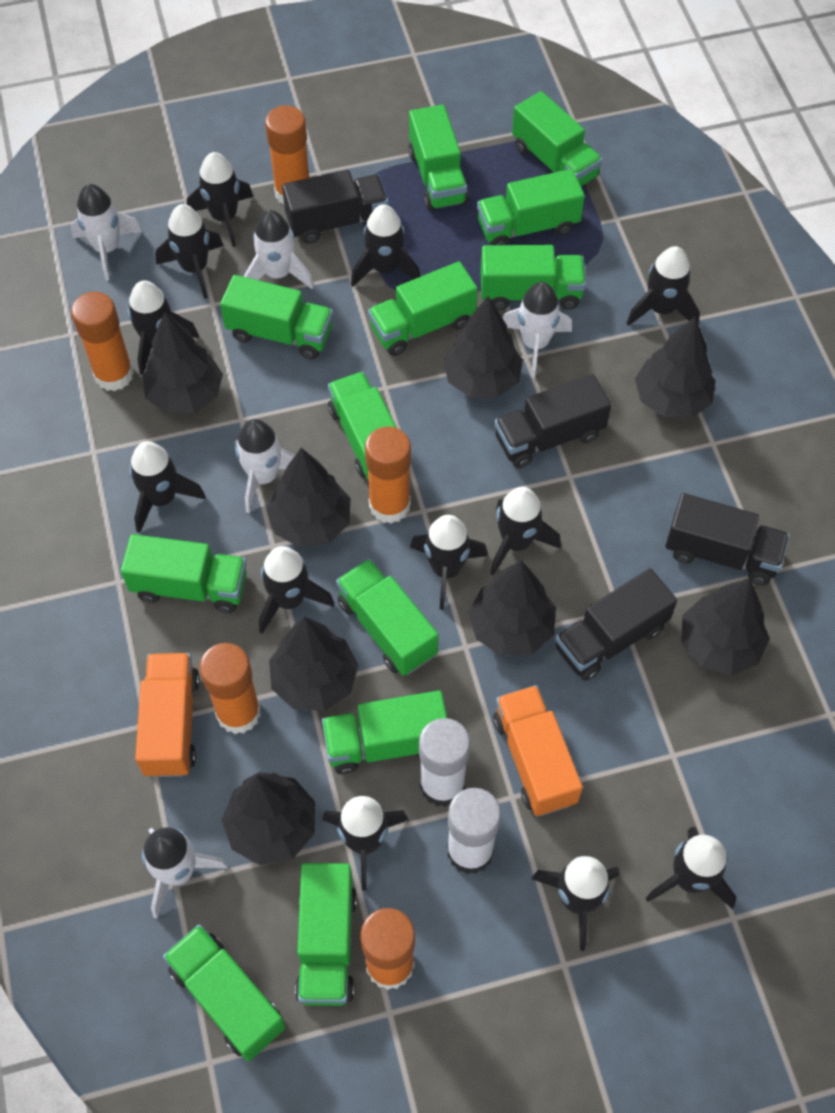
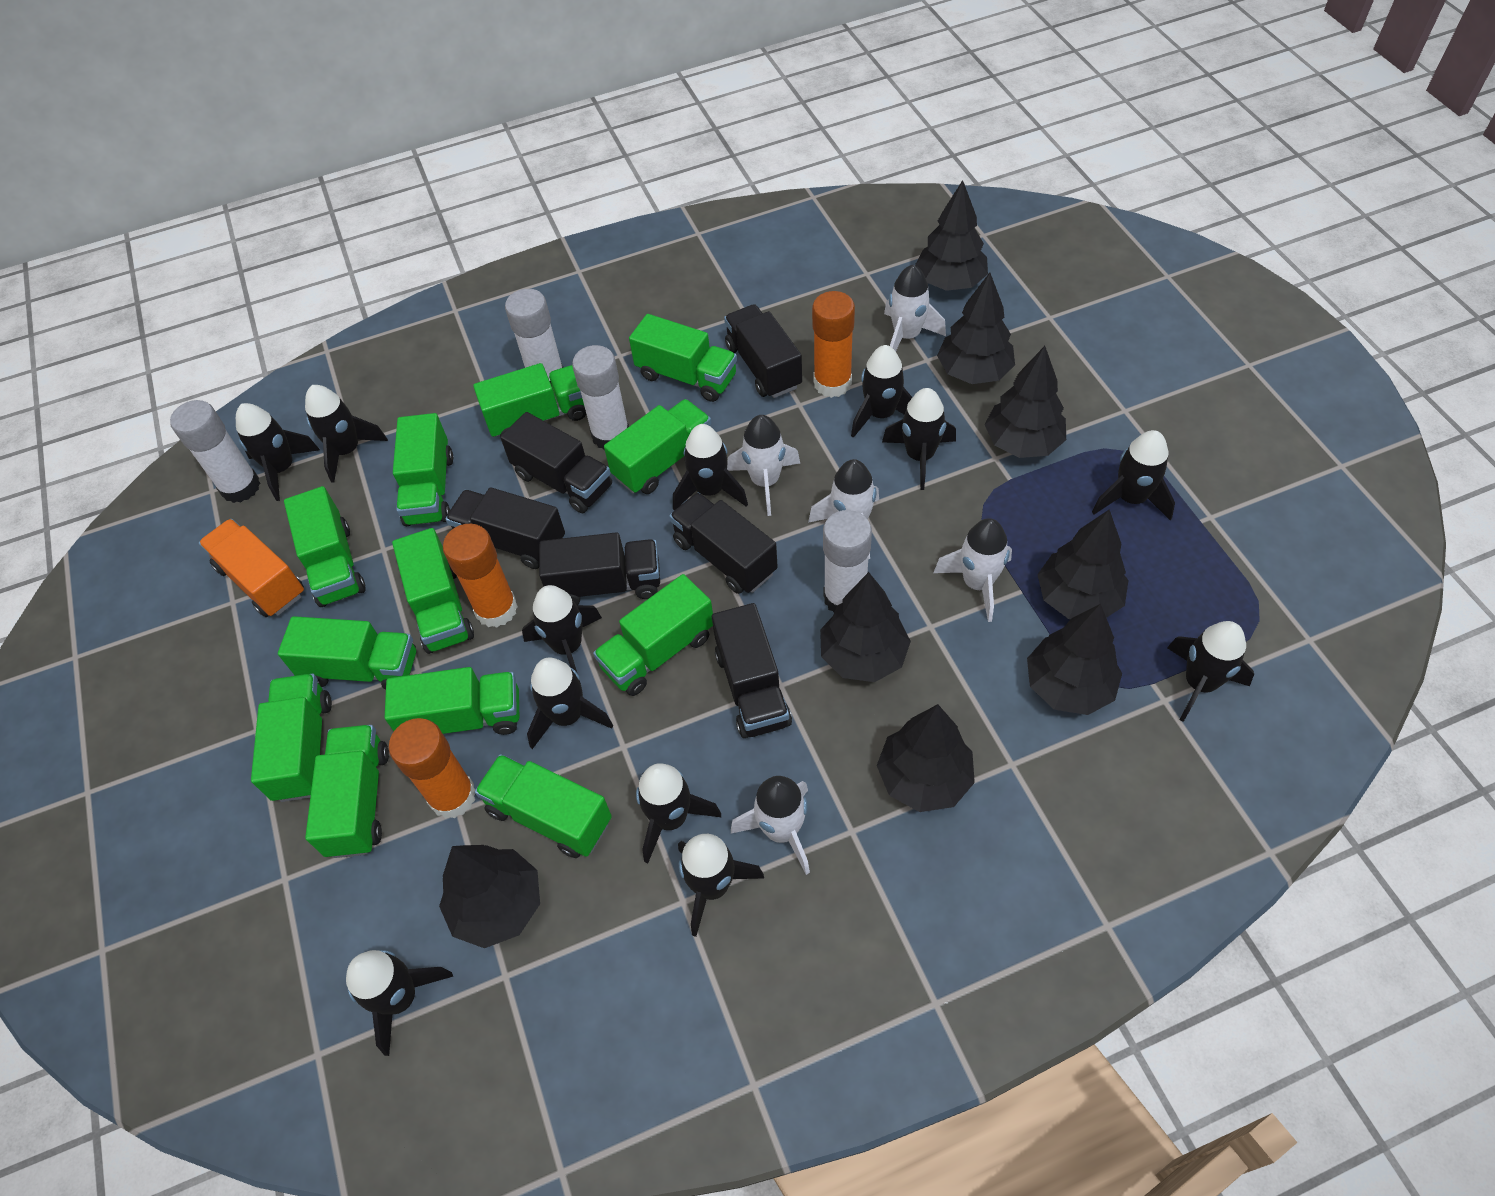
black truck: 4 -> 6
orange glue stick: 5 -> 3
orange truck: 2 -> 1
white glue stick: 2 -> 4

